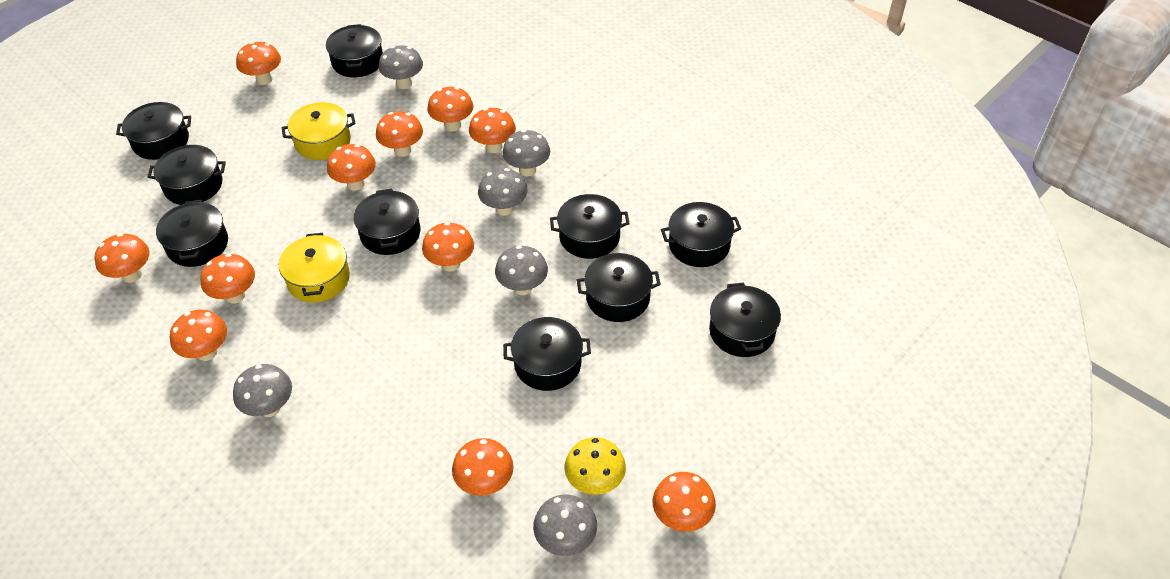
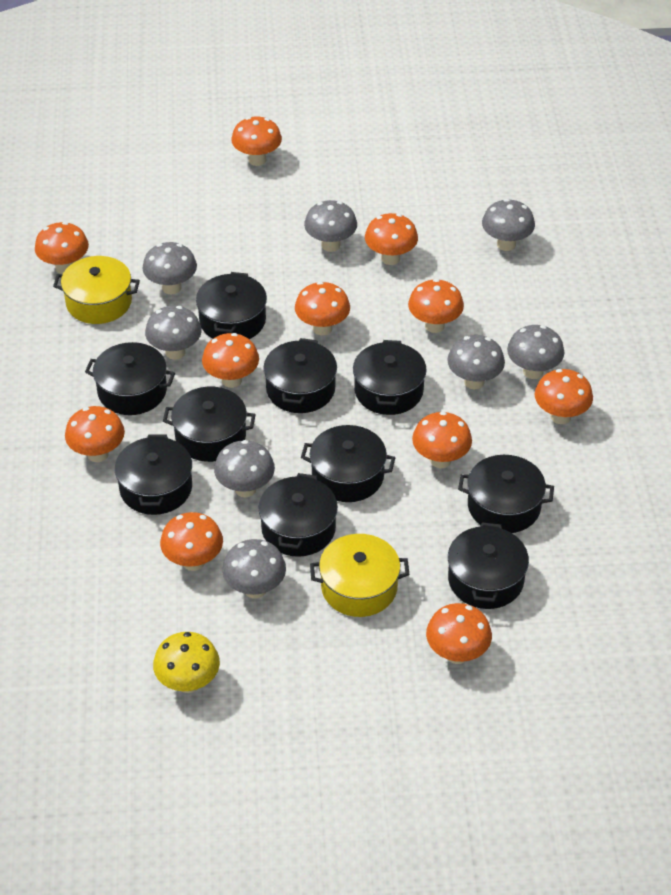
grey mushroom: 6 -> 8

